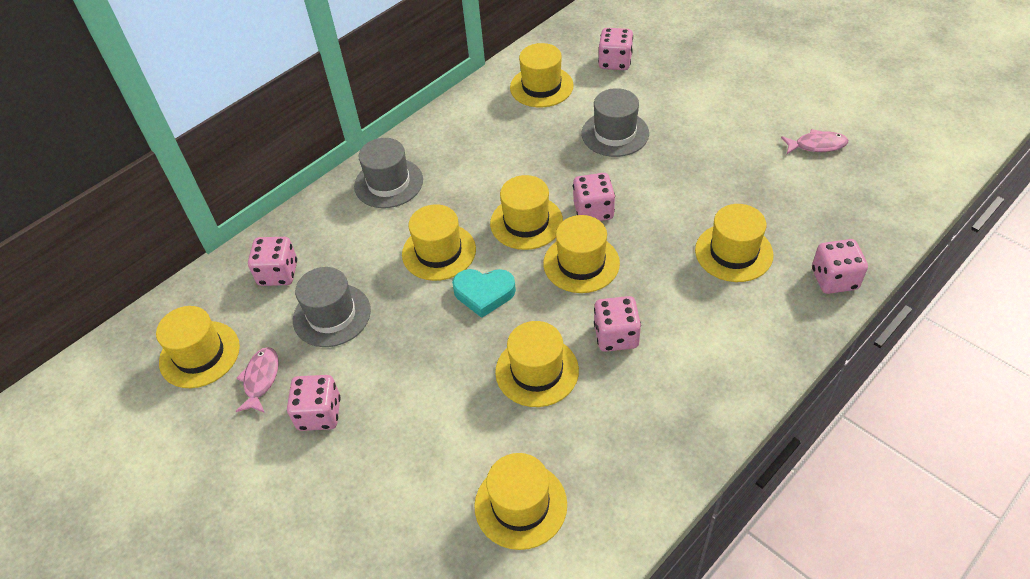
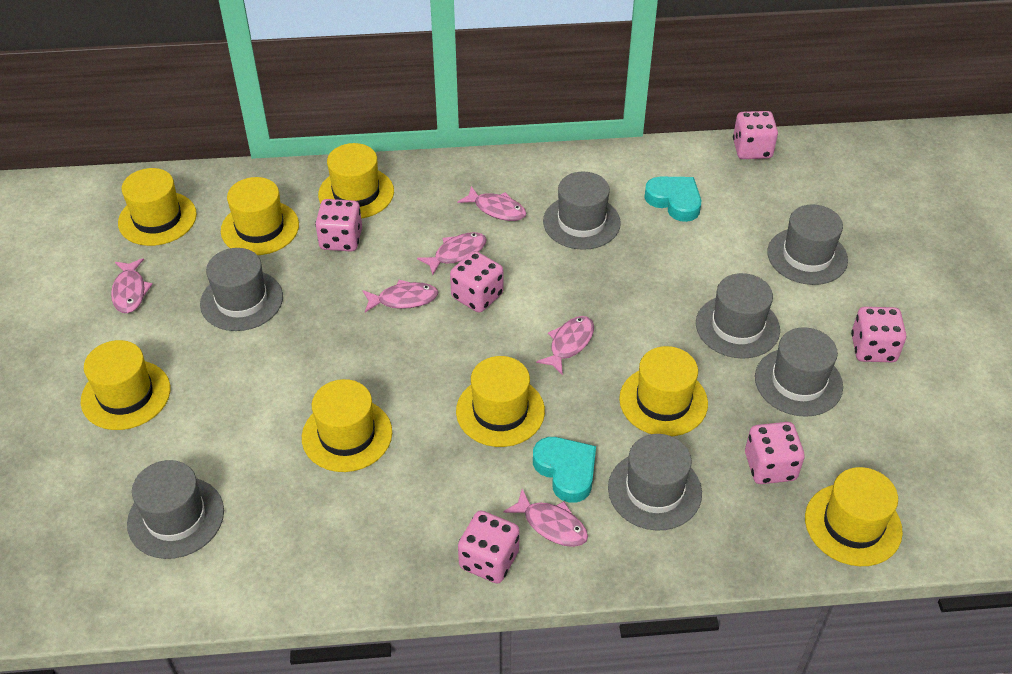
grey hat: 3 -> 7
pink fish: 2 -> 6
turquoise heart: 1 -> 2

